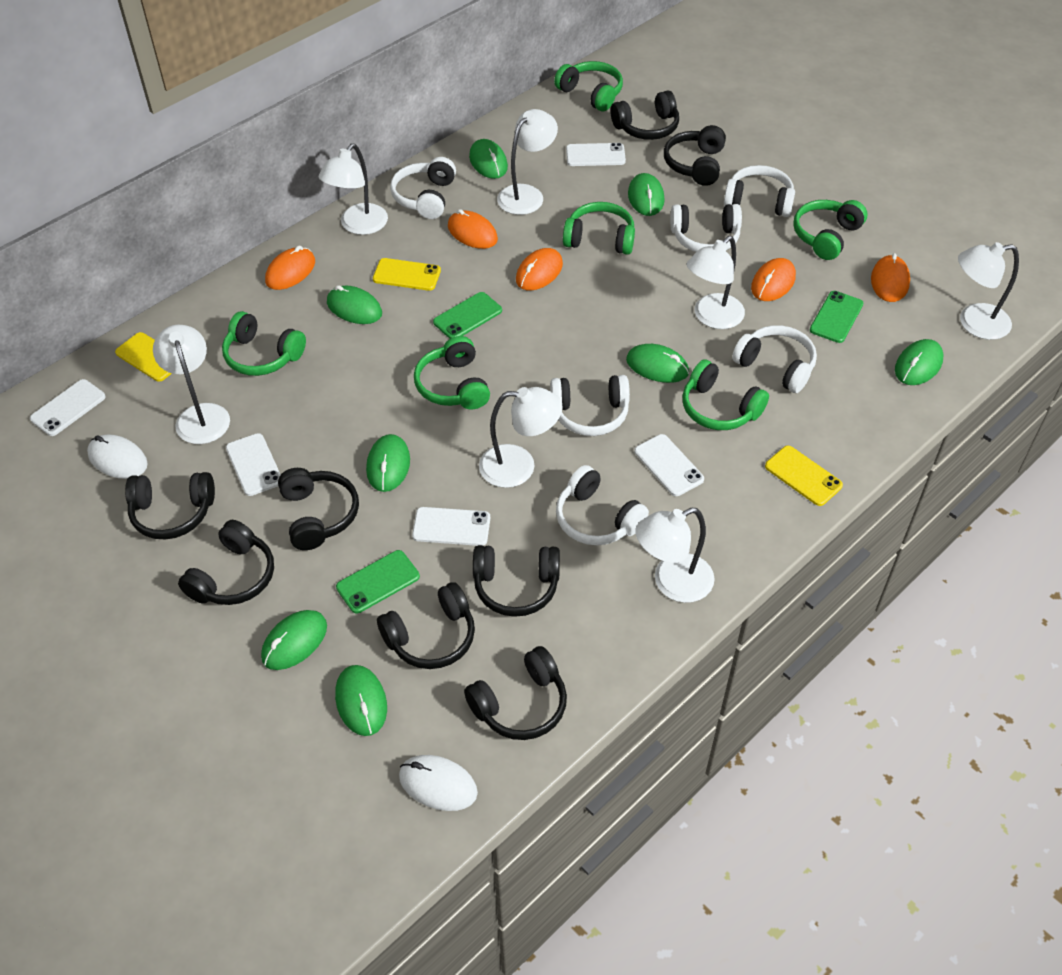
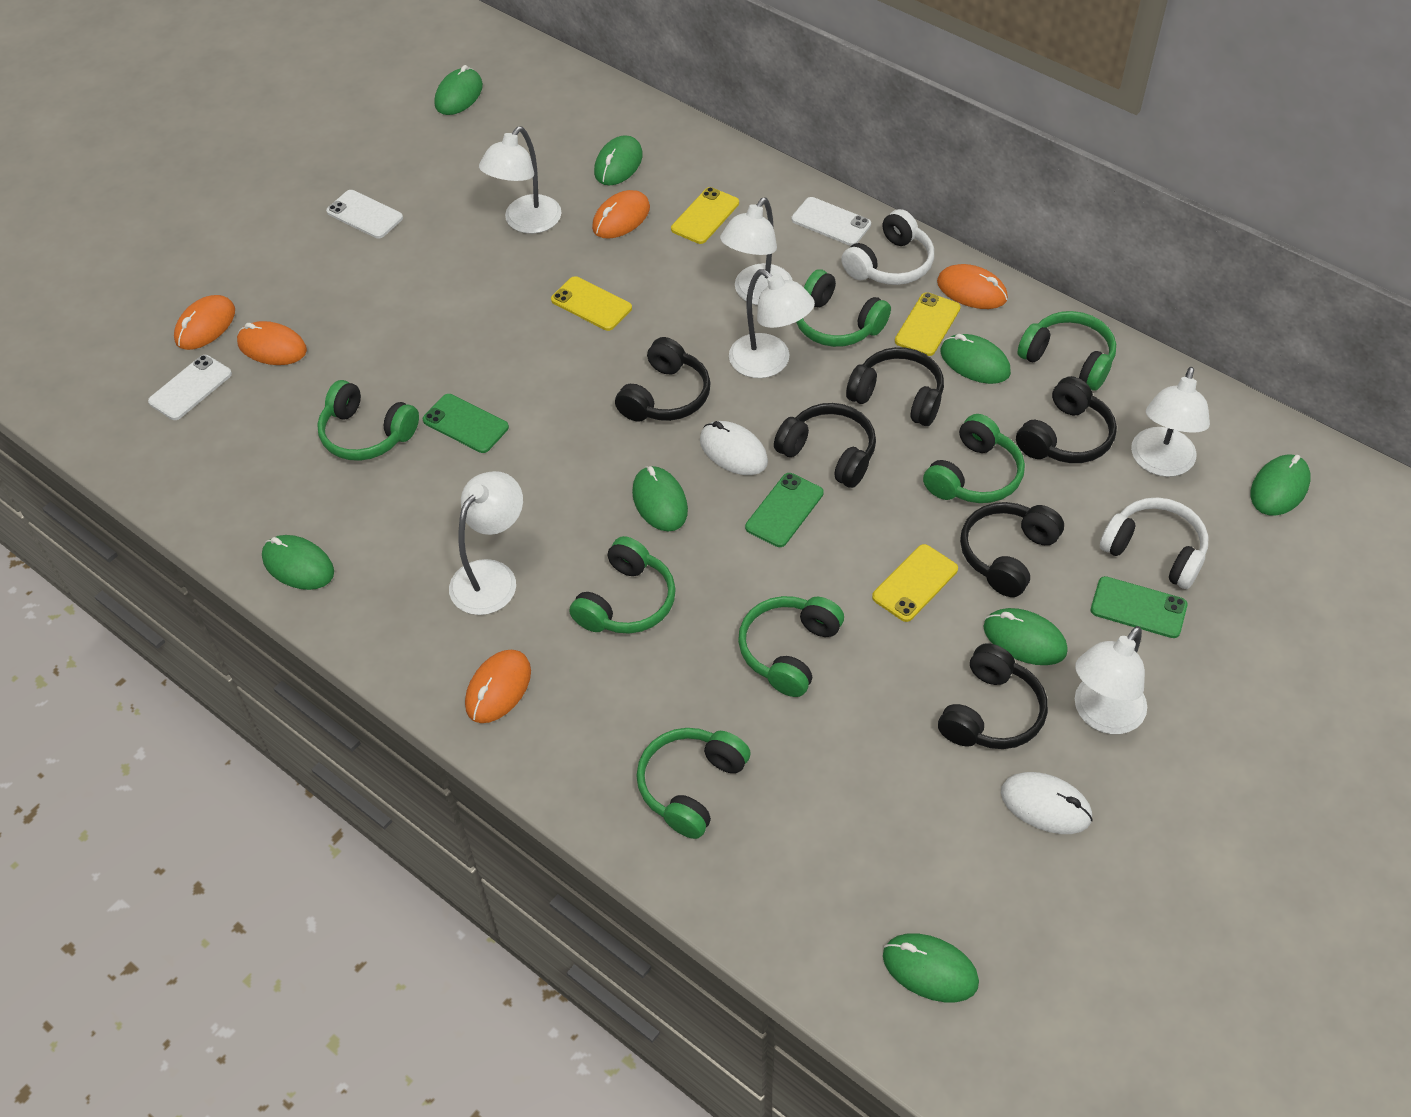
black headphones: 8 -> 6
green headphones: 6 -> 7
white headphones: 6 -> 2
white lamp: 7 -> 6
white phone: 5 -> 3
yellow phone: 3 -> 4

